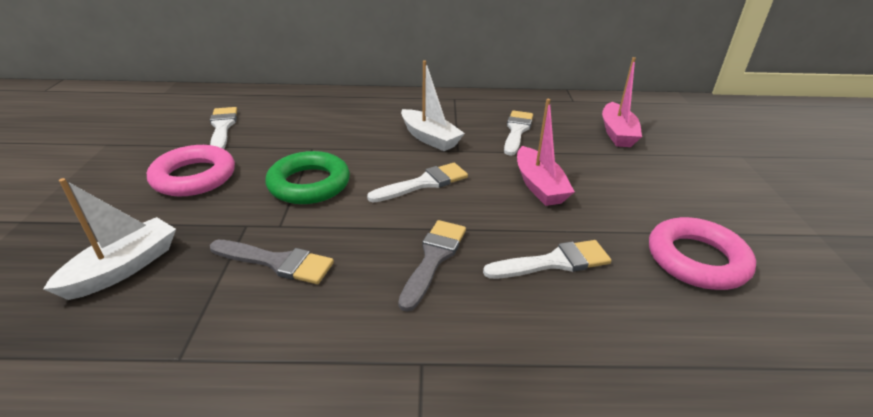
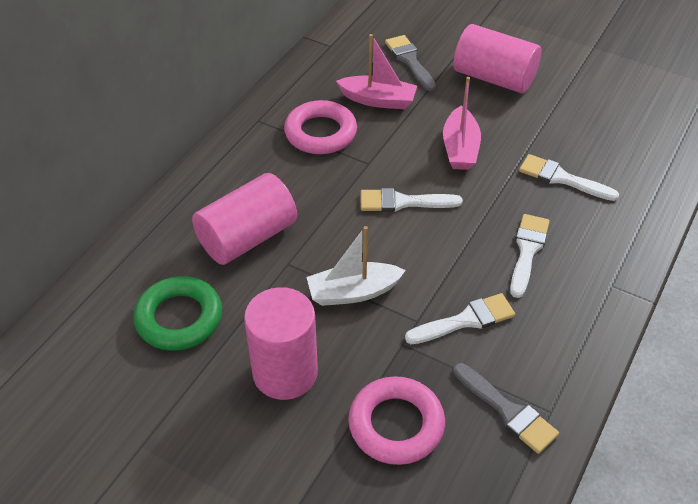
pink cylinder: 0 -> 3
white boat: 2 -> 1

